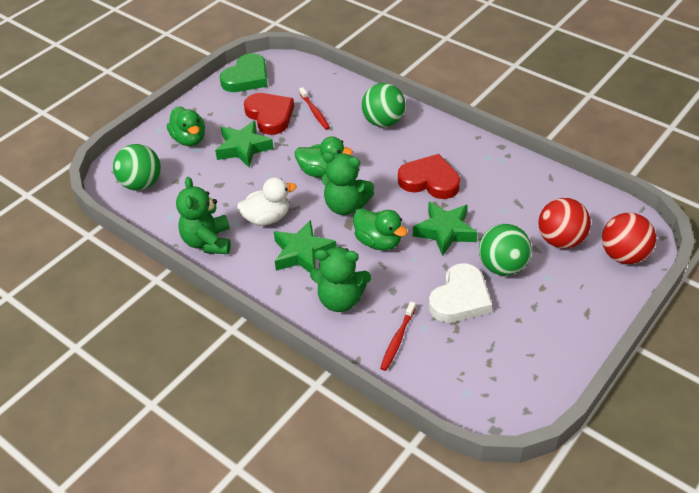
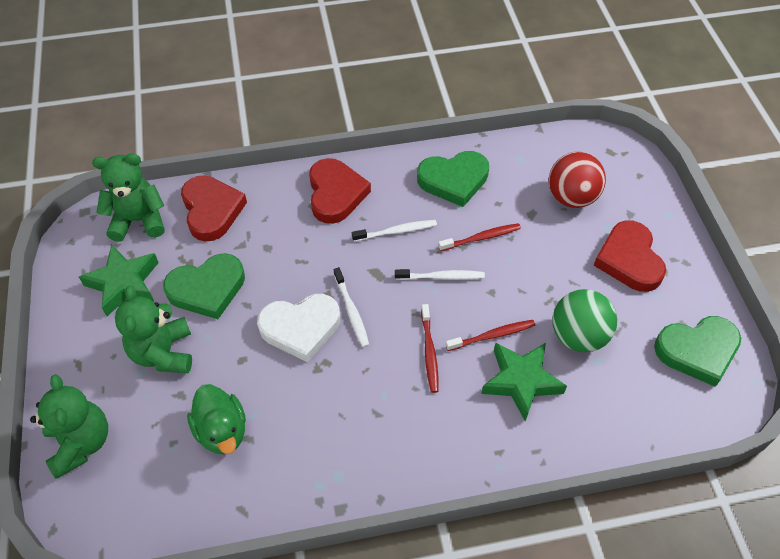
green ball: 3 -> 1
green duck: 3 -> 1
green heart: 1 -> 3
green star: 3 -> 2
red ball: 2 -> 1
red heart: 2 -> 3
red toothbrush: 2 -> 3
white duck: 1 -> 0
white toothbrush: 0 -> 3

